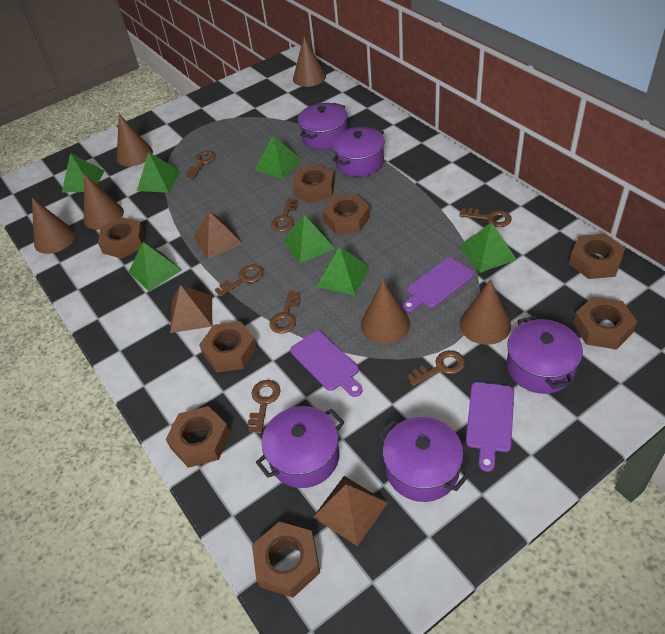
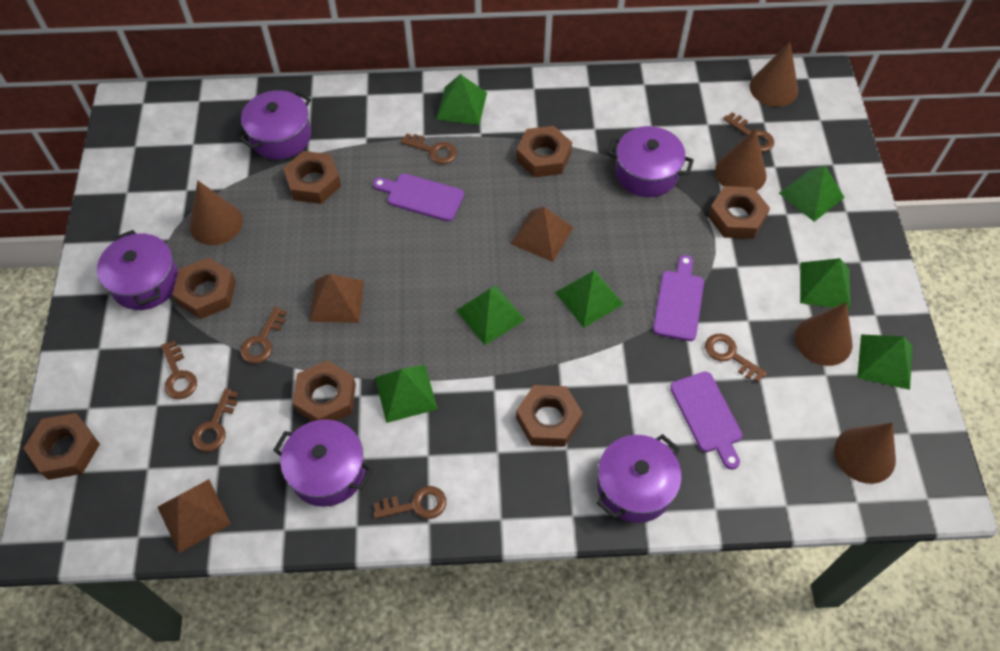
brown cone: 6 -> 5
brown nut: 8 -> 7

